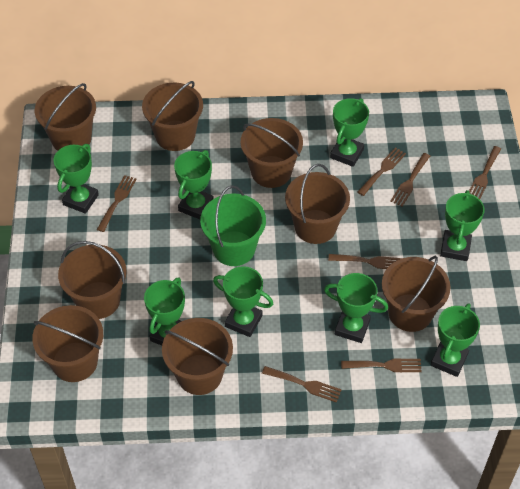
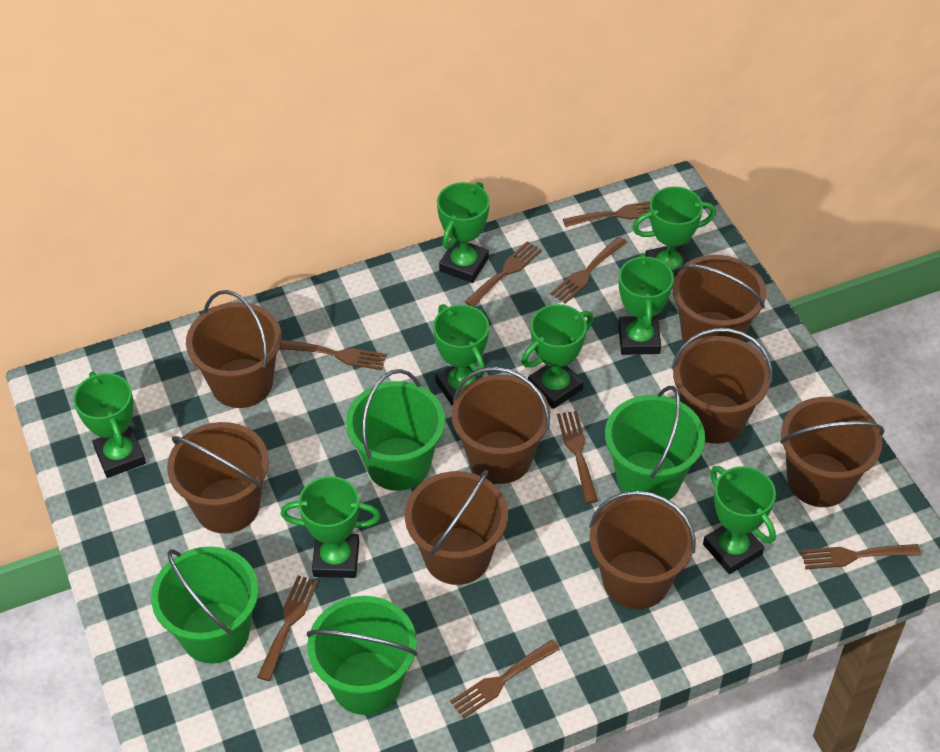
brown fork: 7 -> 8
green bucket: 1 -> 4

